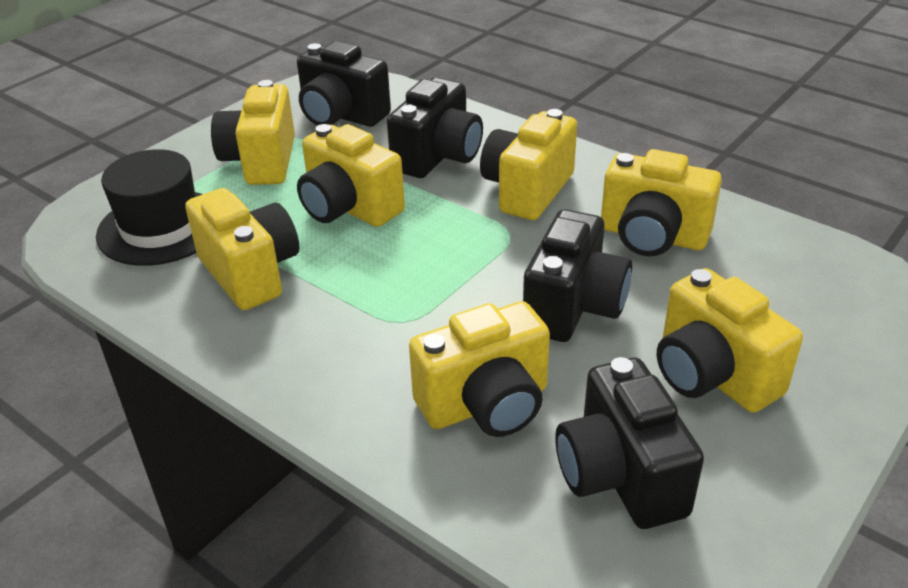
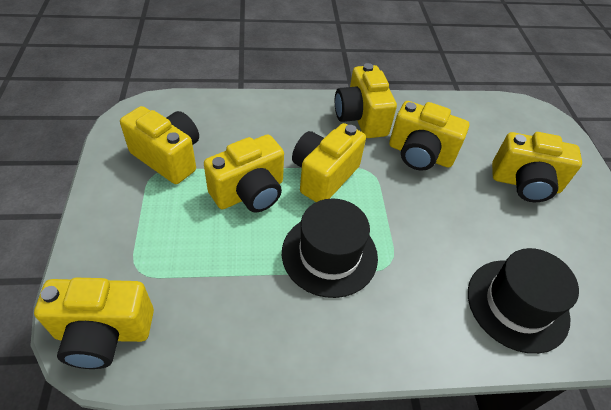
black camera: 4 -> 0
black hat: 1 -> 2

